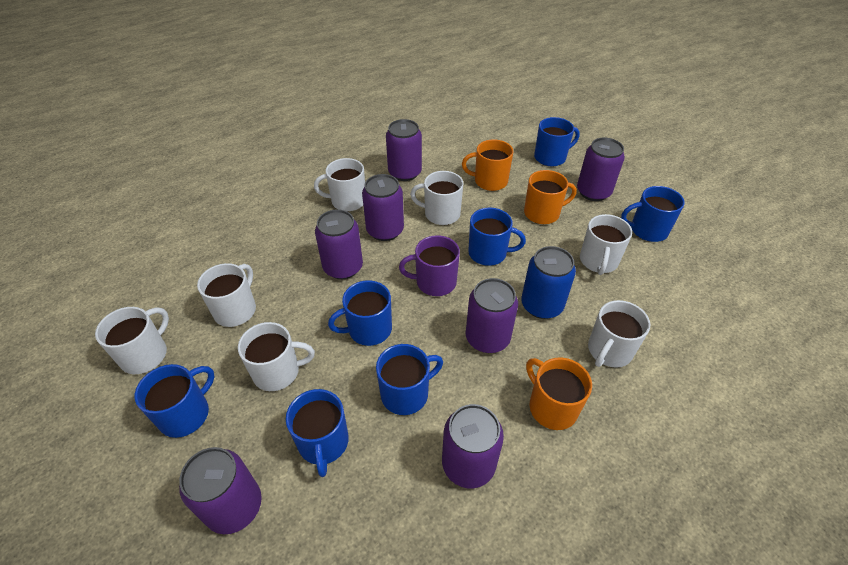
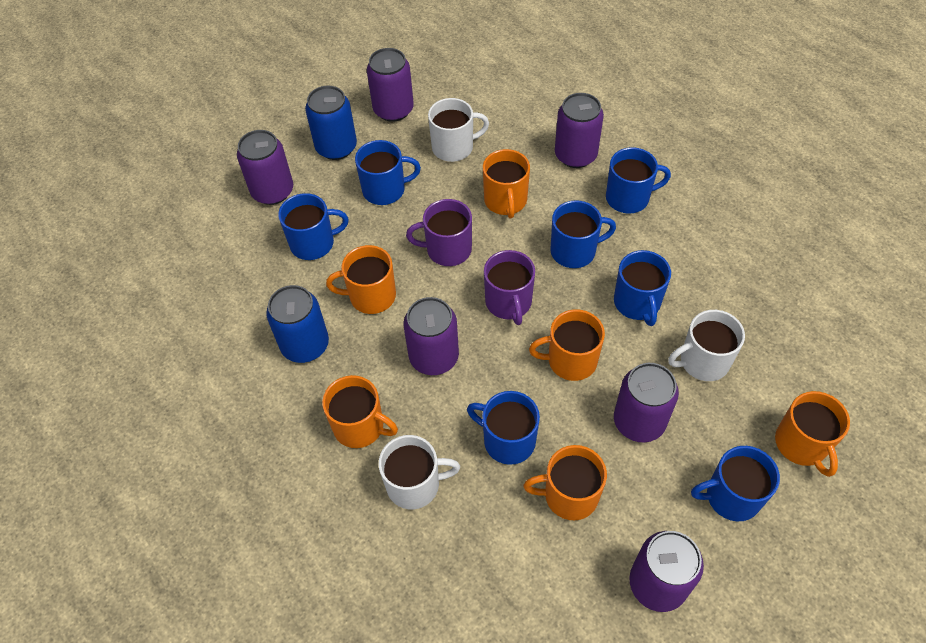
blue can: 1 -> 2
orange mug: 3 -> 6
purple can: 7 -> 6
purple mug: 1 -> 2
white mug: 7 -> 3

